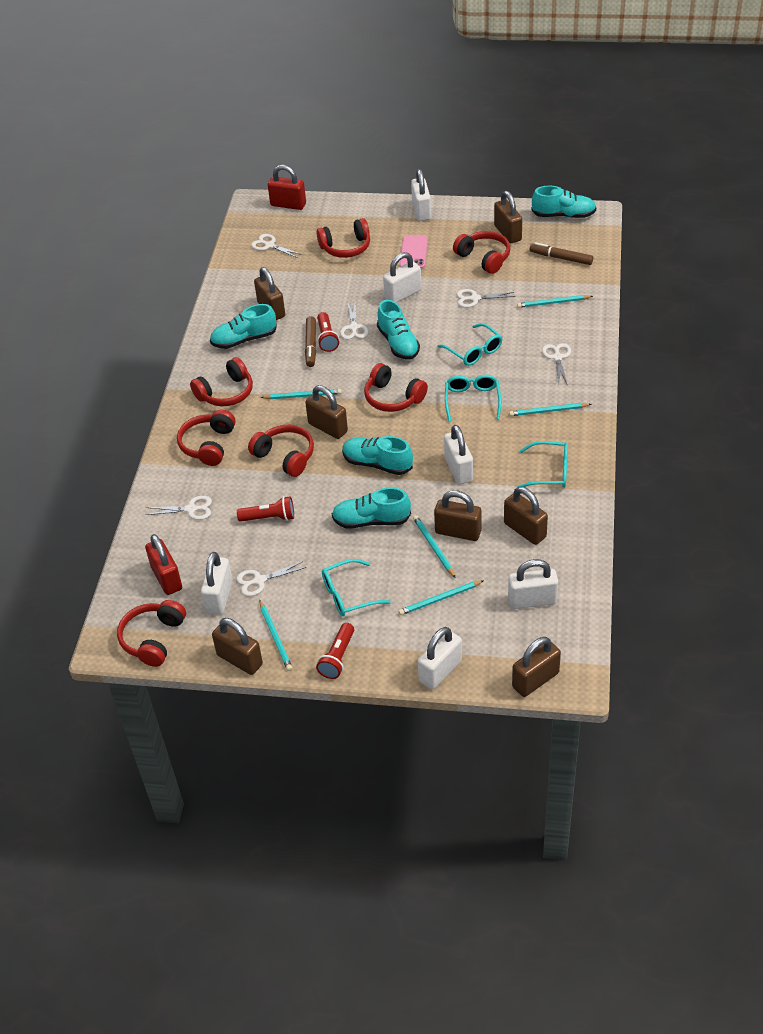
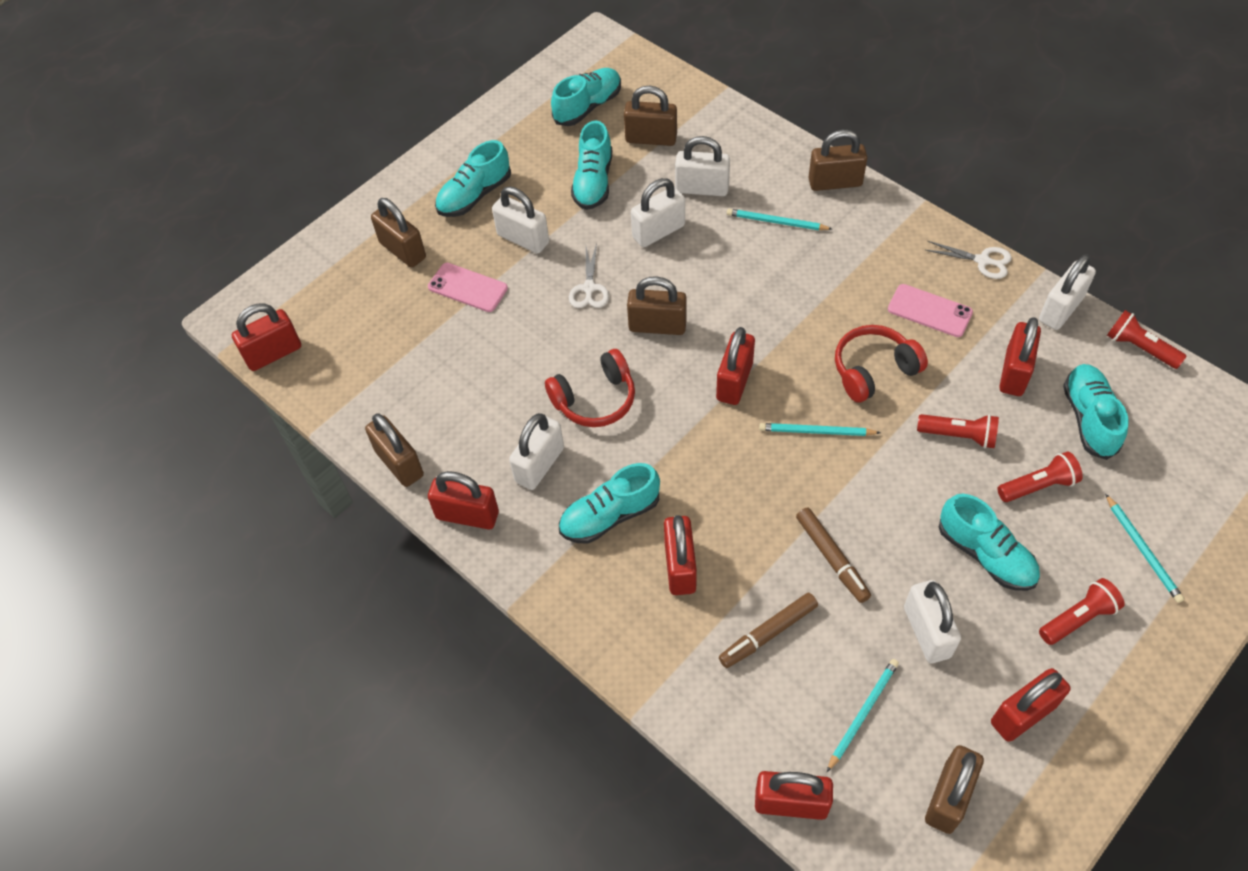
brown padlock: 7 -> 6
pink phone: 1 -> 2
red flashlight: 3 -> 4
red headphones: 7 -> 2
red padlock: 2 -> 7
turquoise glasses: 4 -> 0
turquoise pencil: 6 -> 4
turquoise shoe: 5 -> 6
white scissors: 6 -> 2

